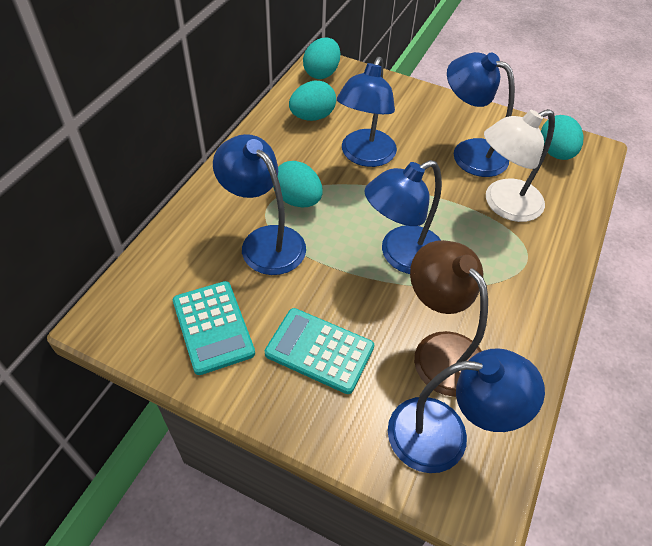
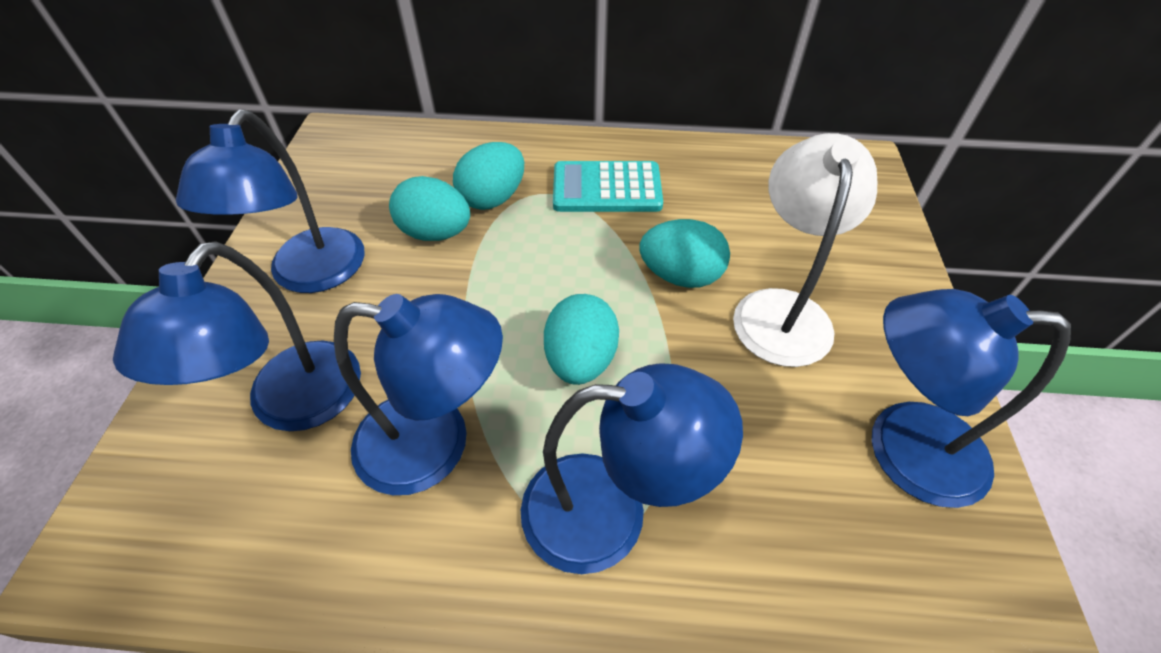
brown lamp: 1 -> 0
turquoise calculator: 2 -> 1

